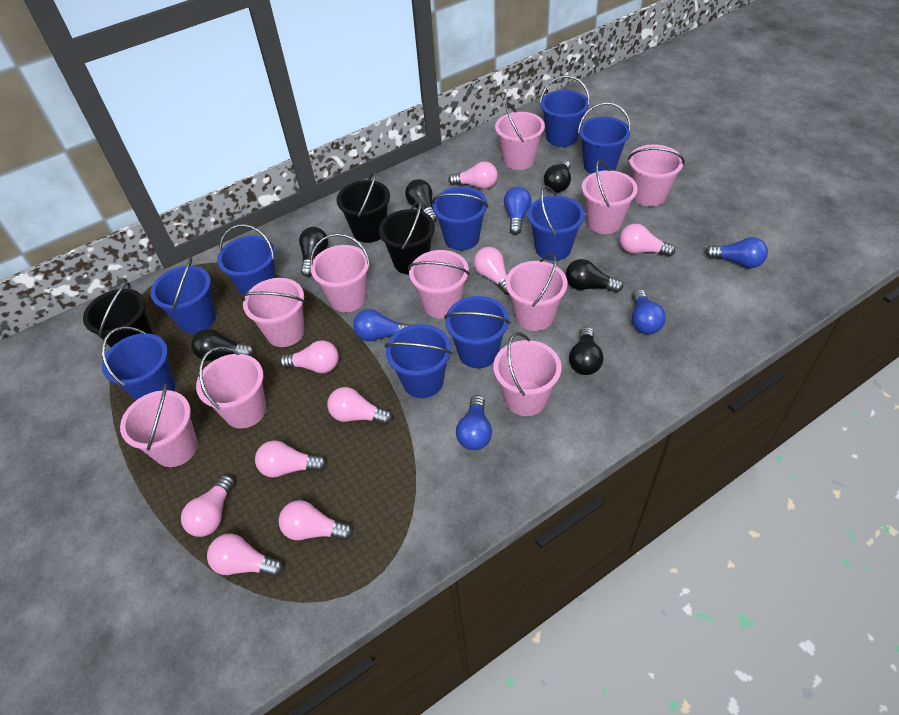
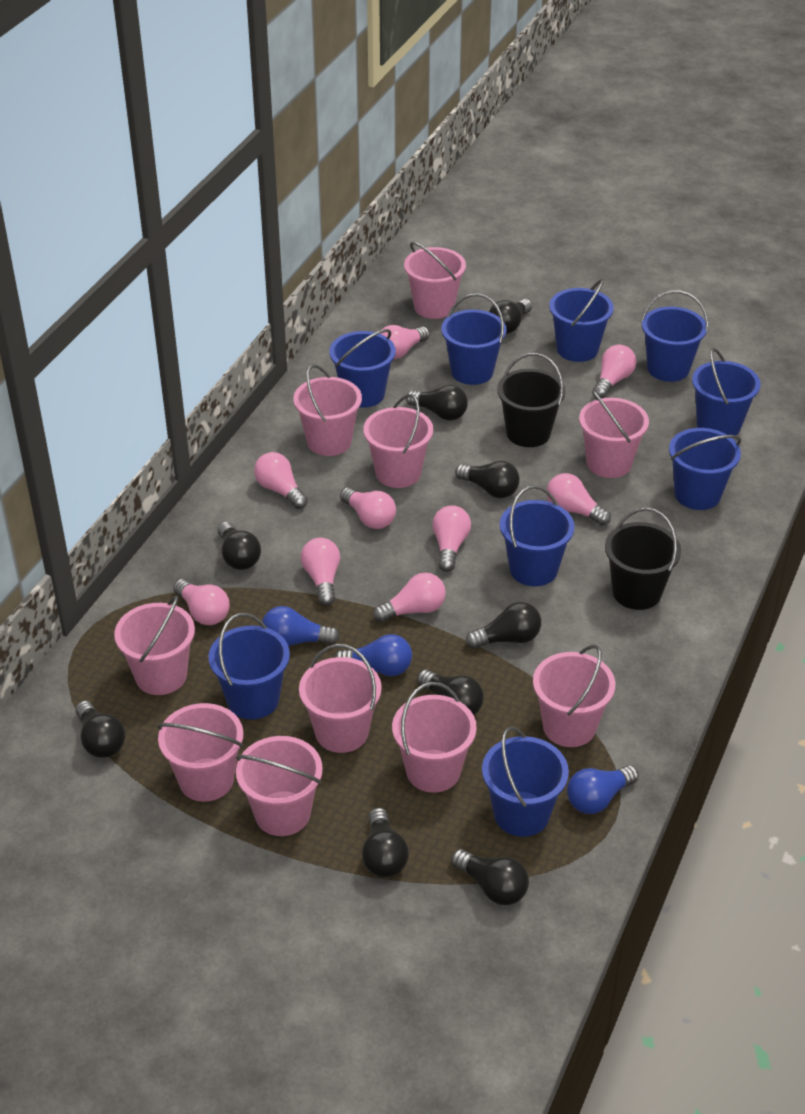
black bucket: 3 -> 2
black light bulb: 6 -> 9
blue light bulb: 5 -> 3

